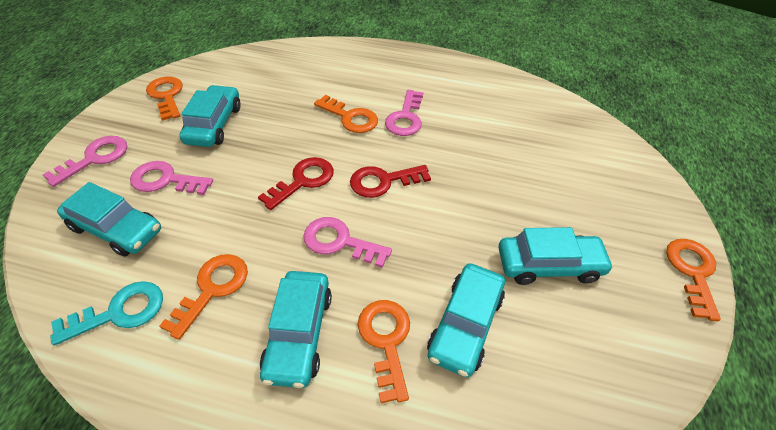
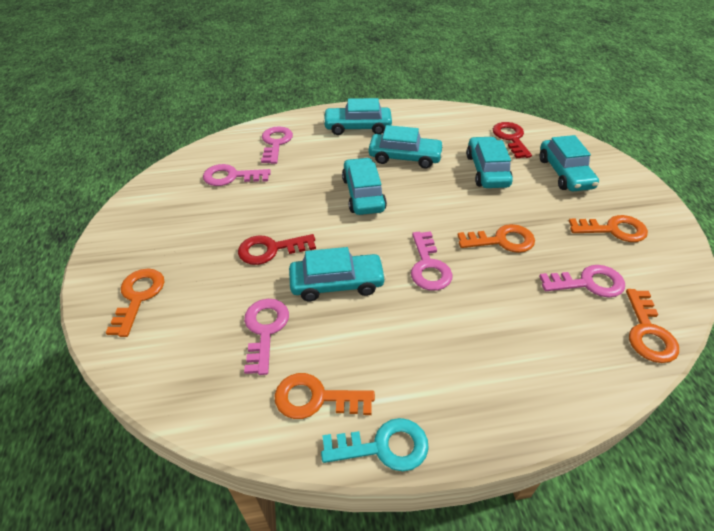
pink key: 4 -> 5
turquoise car: 5 -> 6

